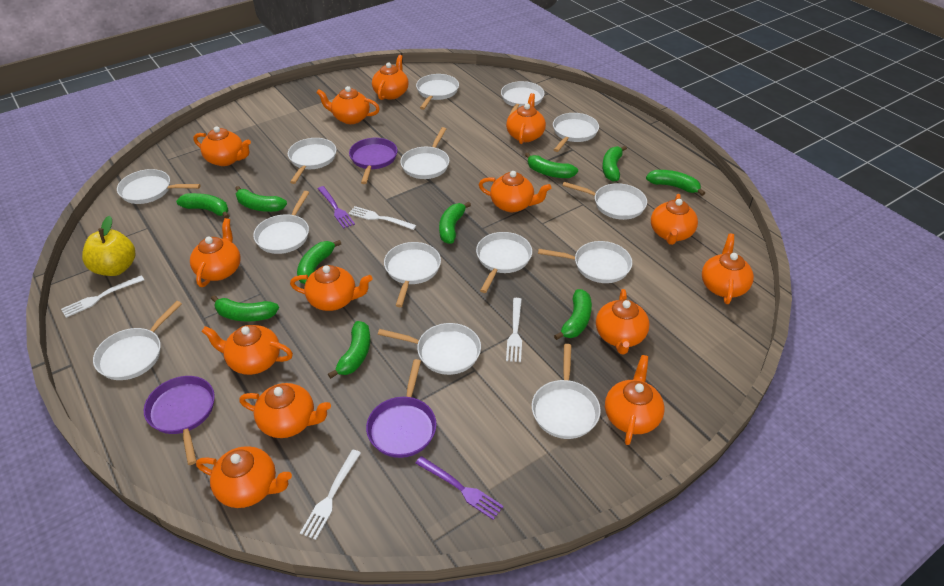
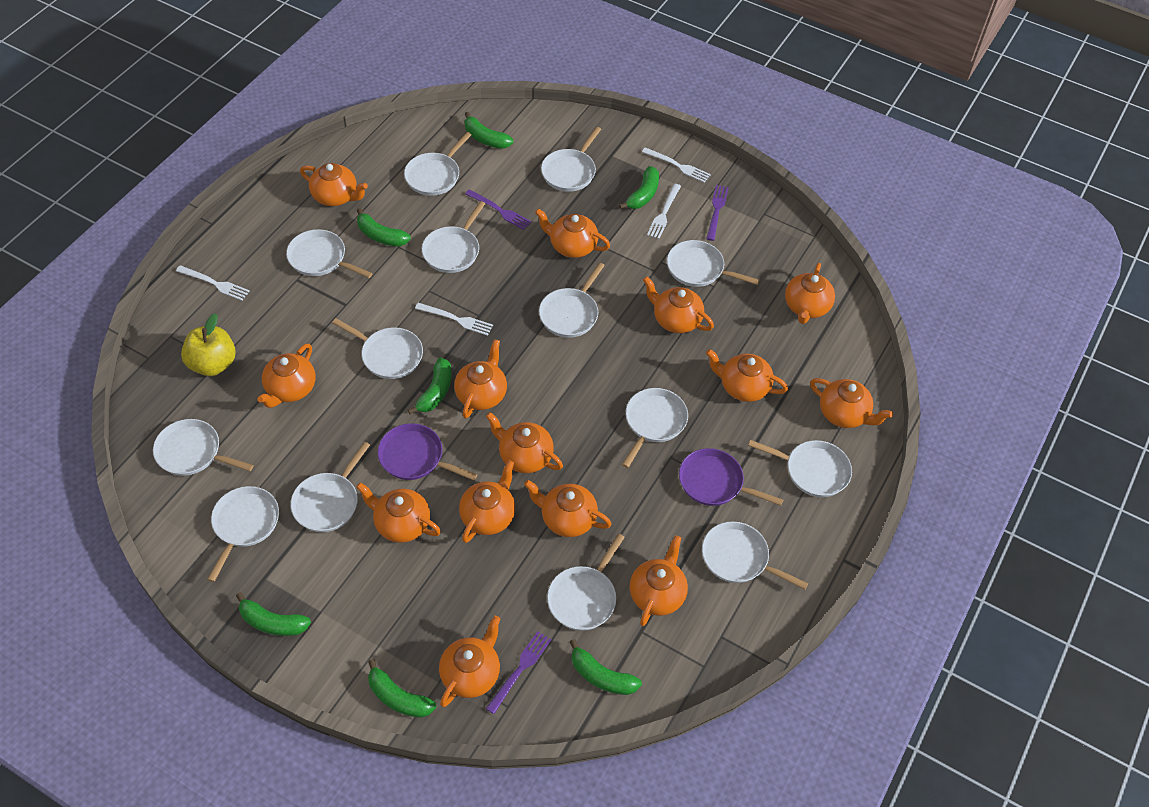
green banana: 10 -> 7
purple fork: 2 -> 3
purple pan: 3 -> 2

